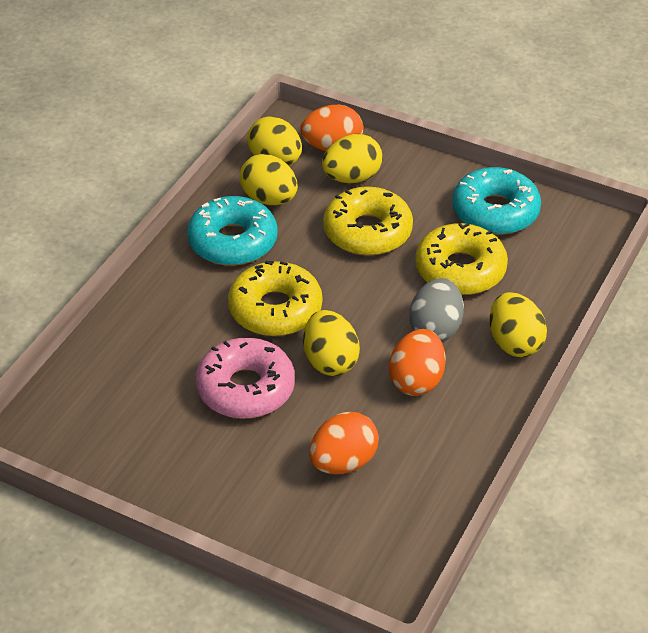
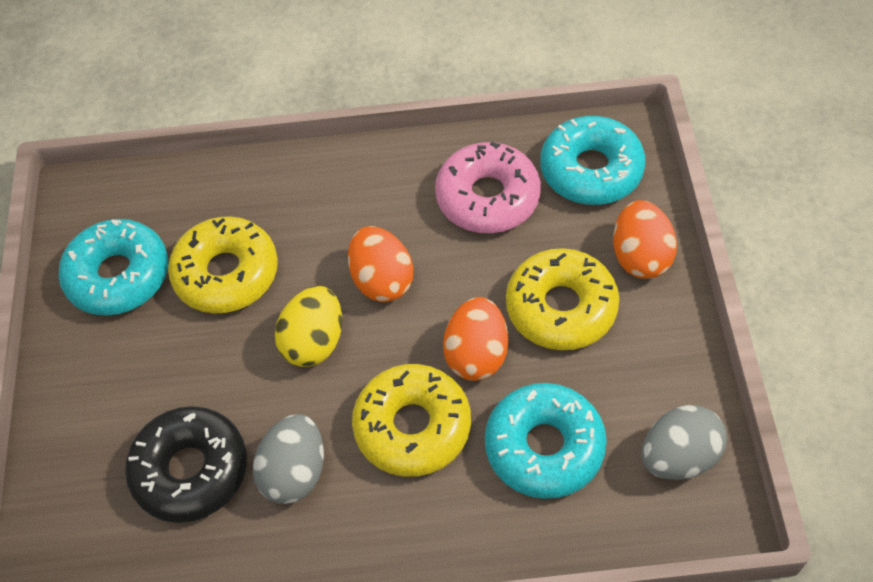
black donut: 0 -> 1
grey egg: 1 -> 2
turquoise donut: 2 -> 3
yellow egg: 5 -> 1

